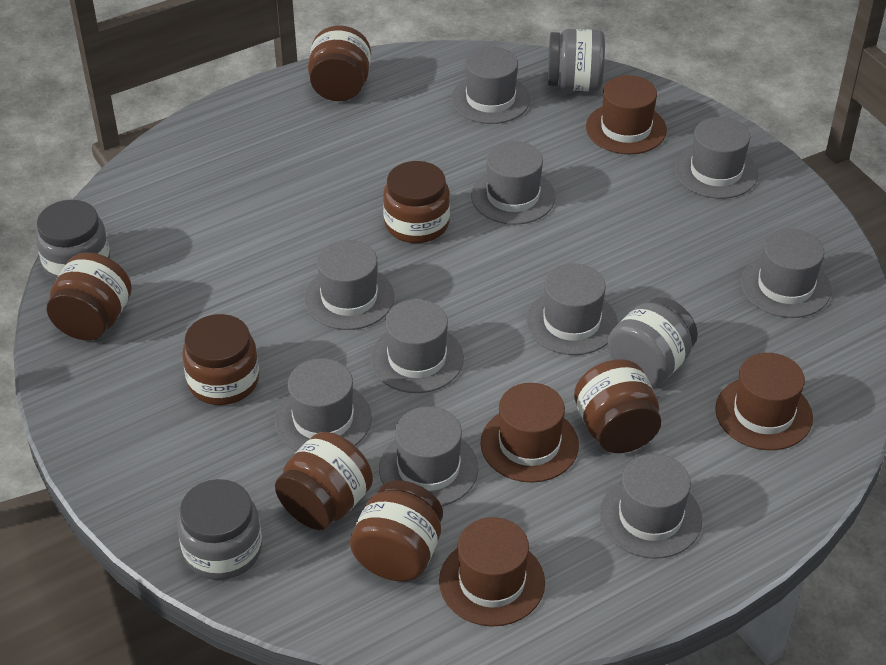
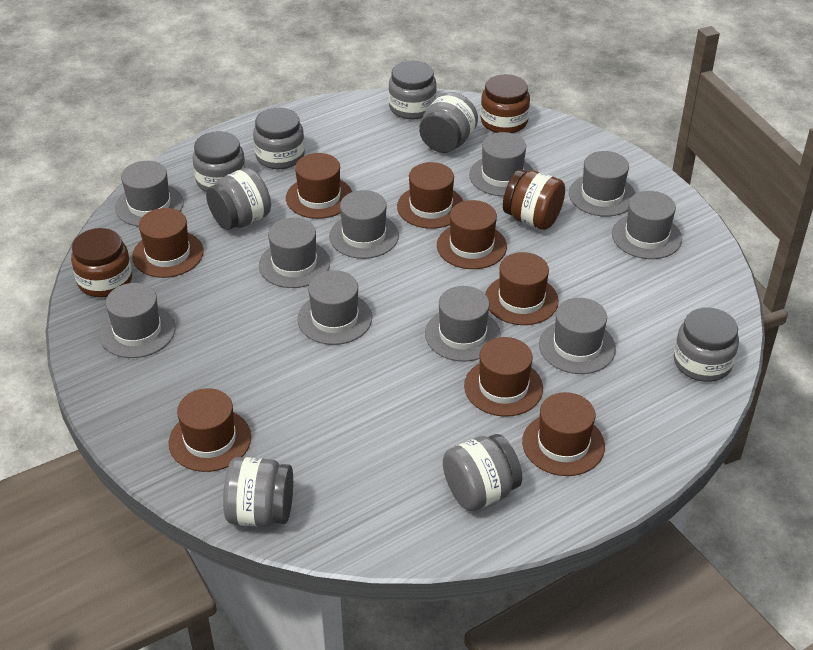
brown hat: 4 -> 8
brown jar: 7 -> 3
grey jar: 4 -> 8

